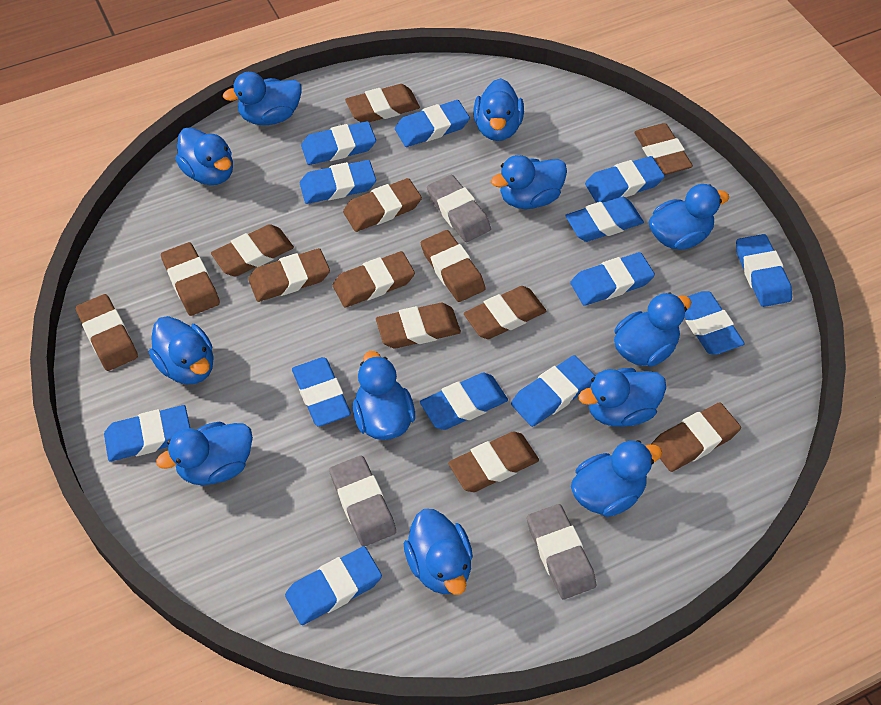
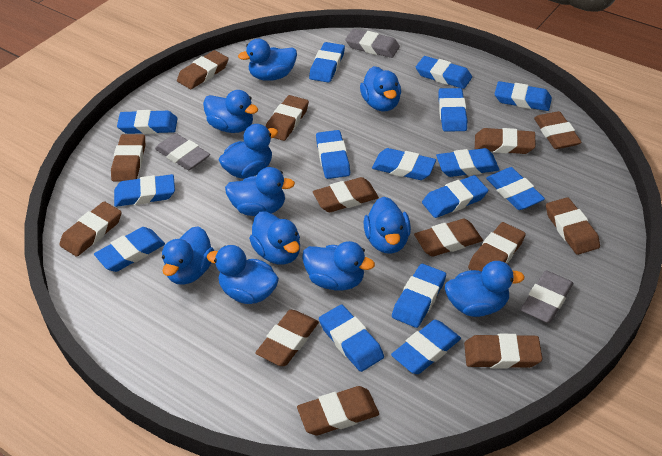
blue duck: 12 -> 11
blue eraser: 13 -> 15

